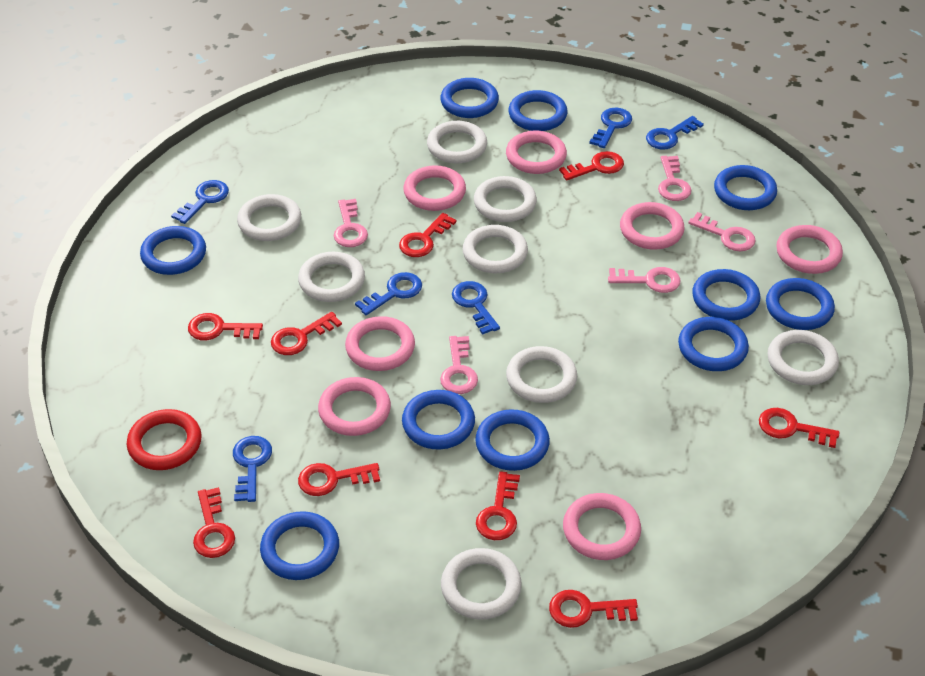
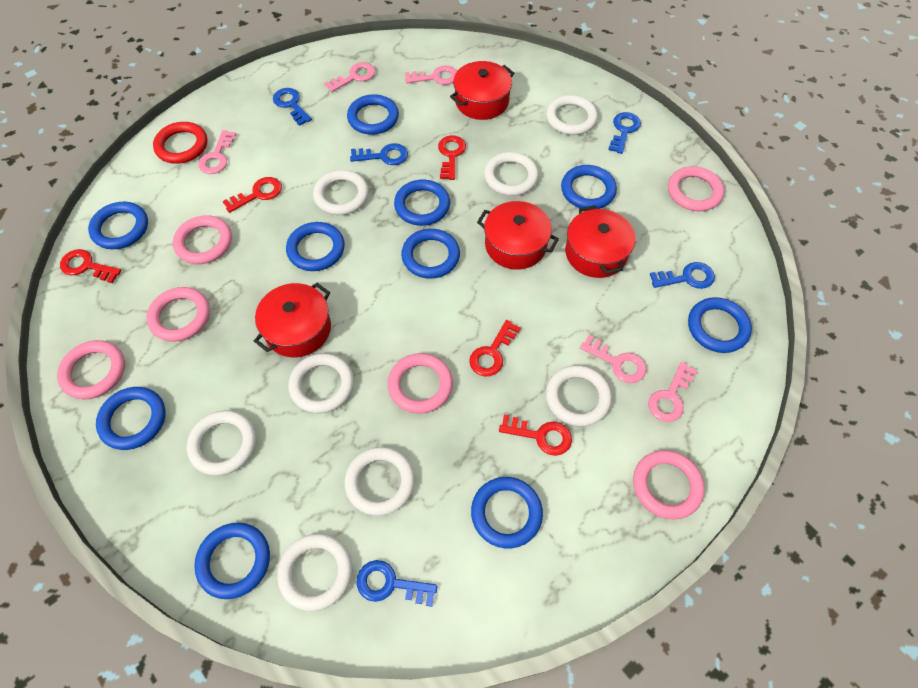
blue key: 6 -> 5
pink ring: 7 -> 6
red key: 9 -> 5
red pot: 0 -> 4

